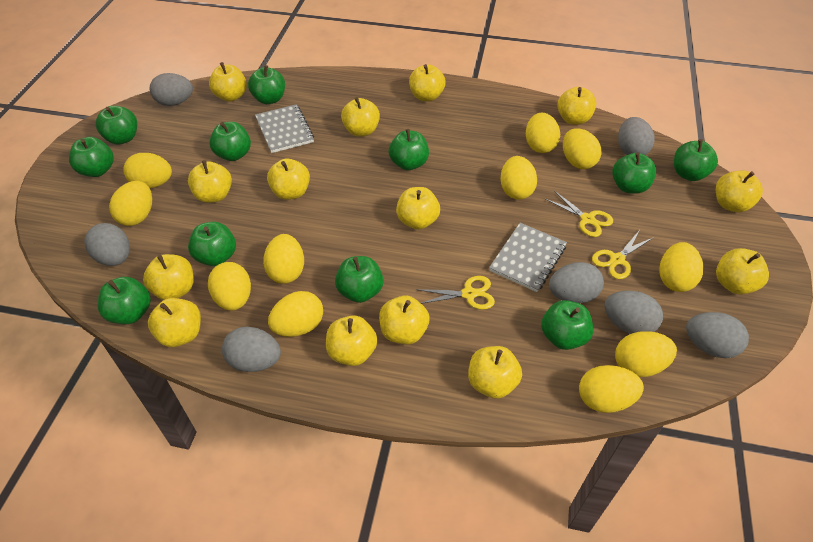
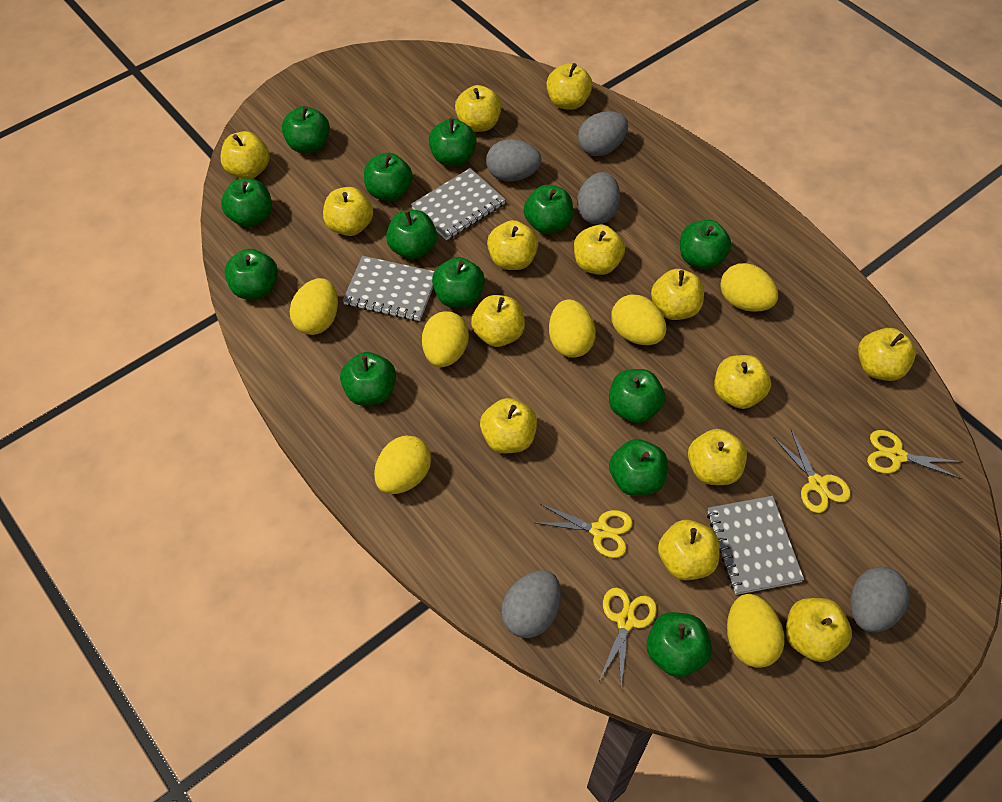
green apple: 11 -> 13
grey egg: 7 -> 5
grey notebook: 2 -> 3
yellow egg: 11 -> 7
yellow scissors: 3 -> 4

